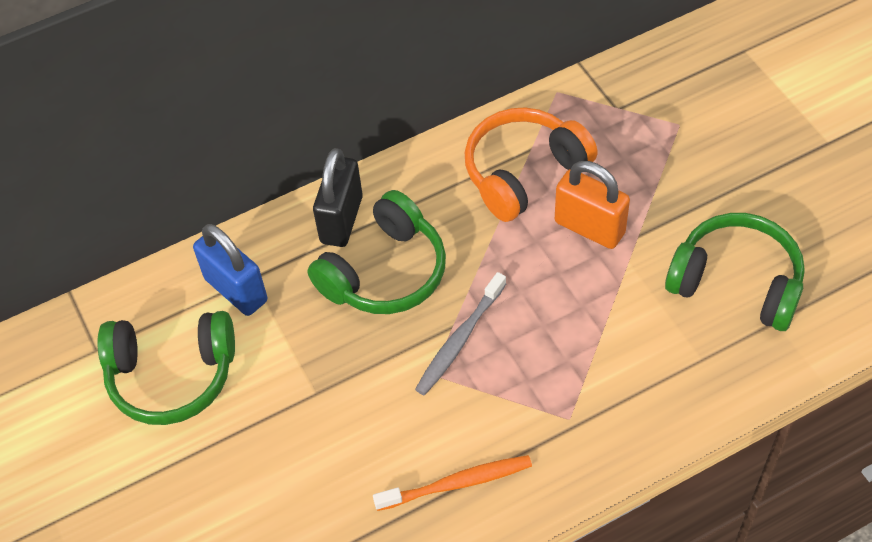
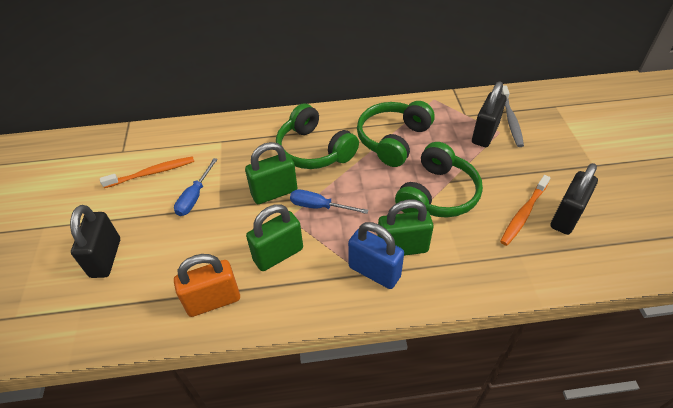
black padlock: 1 -> 3
blue screwdriver: 0 -> 2
green padlock: 0 -> 3
orange headphones: 1 -> 0
orange toothbrush: 1 -> 2

